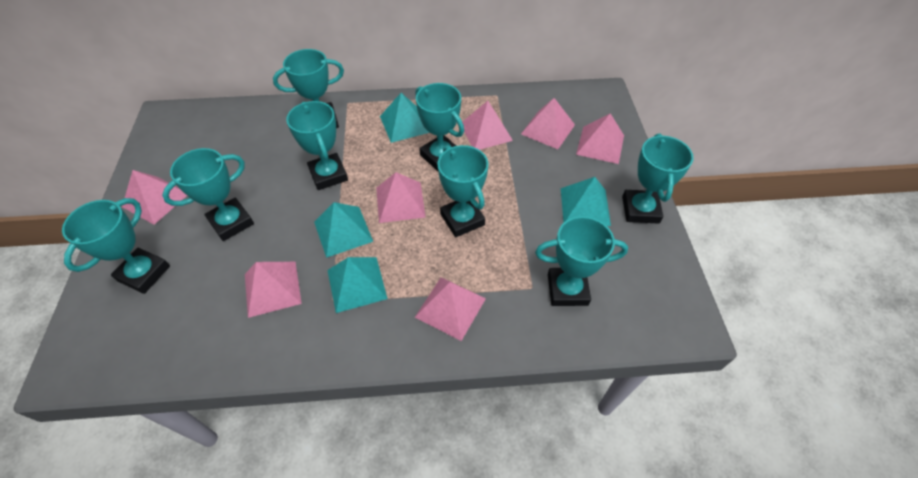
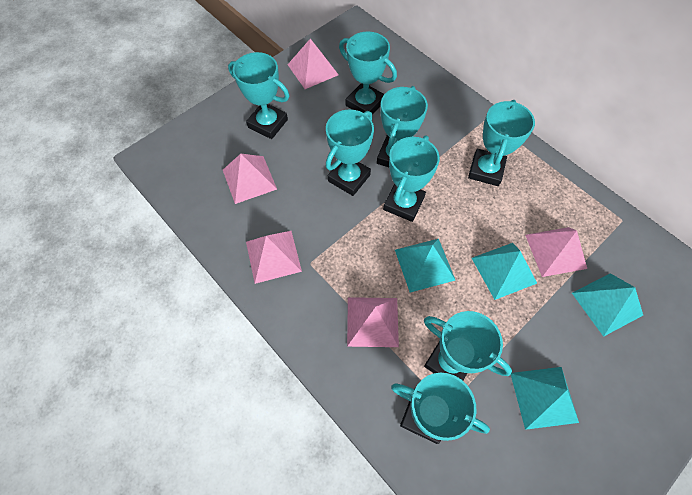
pink pyramid: 7 -> 5

